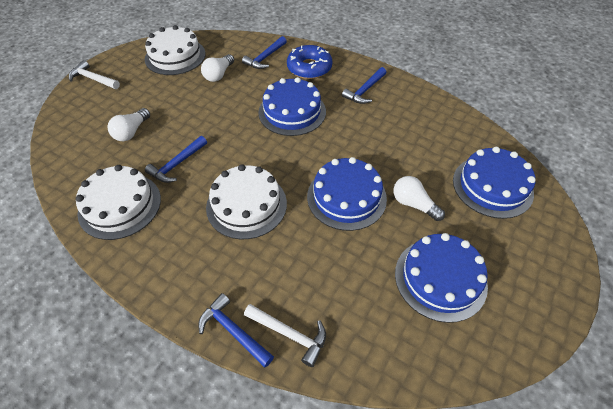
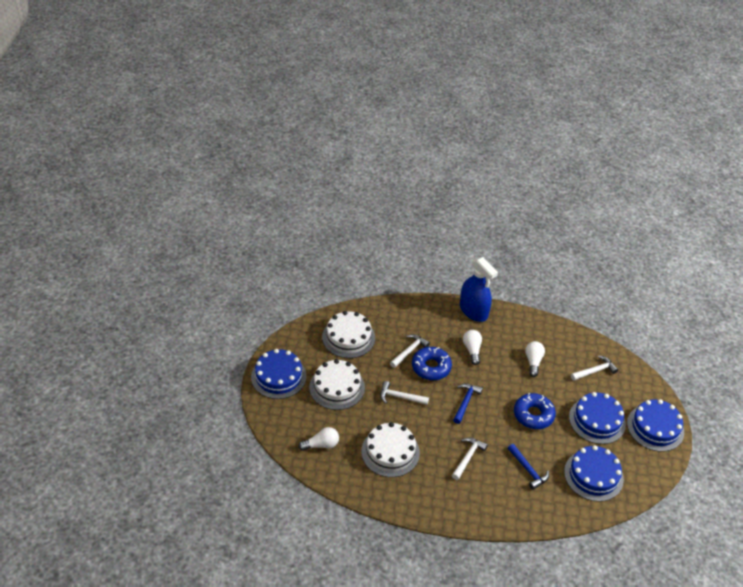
blue donut: 1 -> 2
blue hammer: 4 -> 2
blue spray bottle: 0 -> 1
white hammer: 2 -> 4

